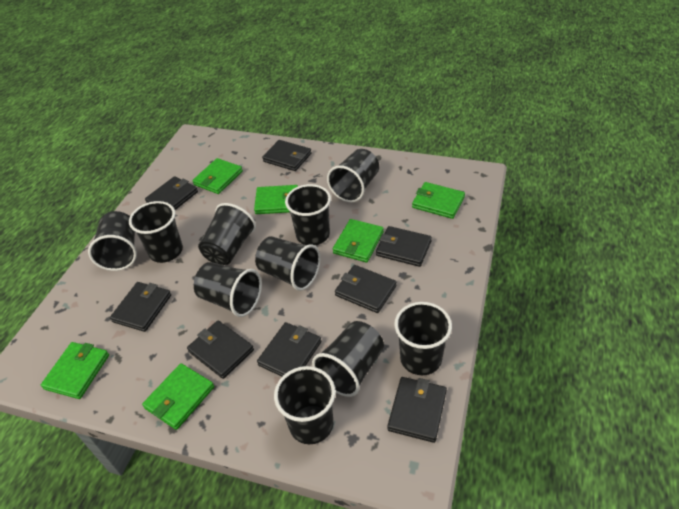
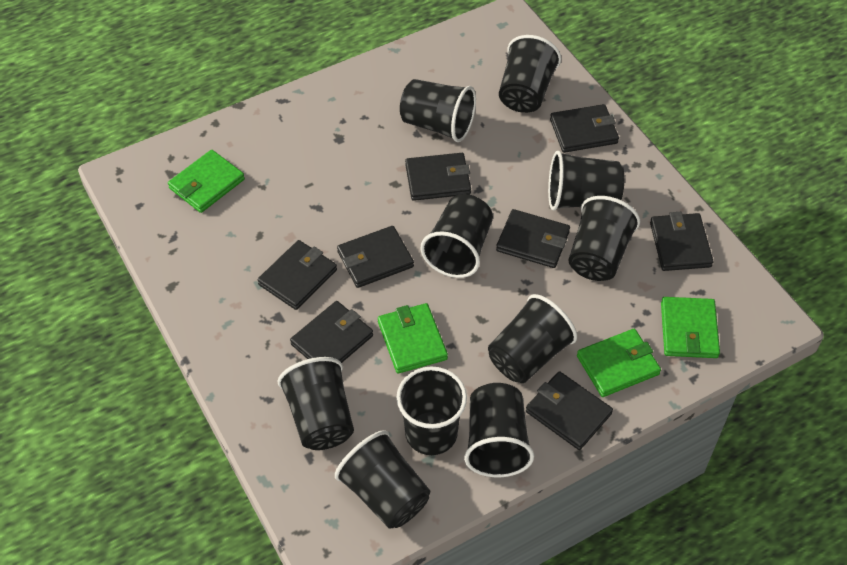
green wallet: 6 -> 4

